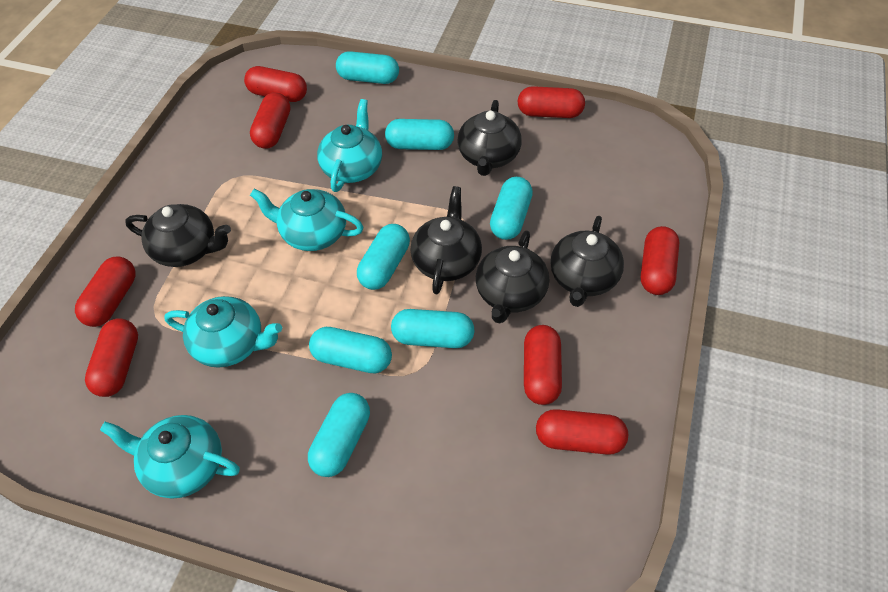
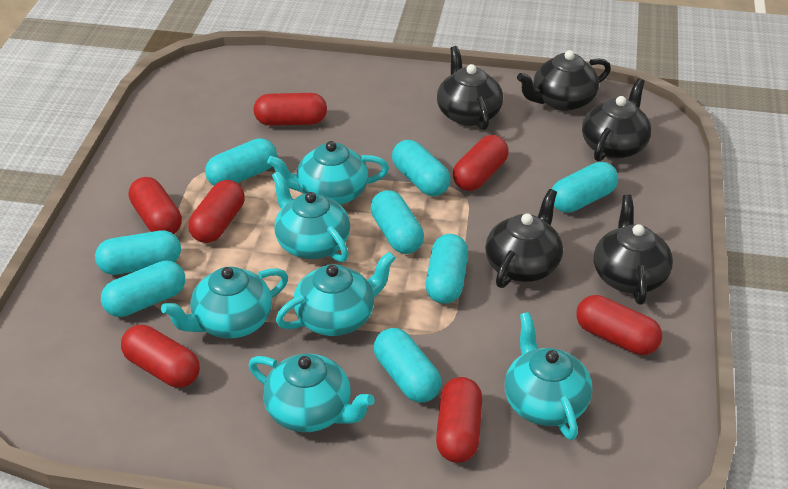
red capsule: 8 -> 7
turquoise capsule: 7 -> 8
turquoise teapot: 4 -> 6

